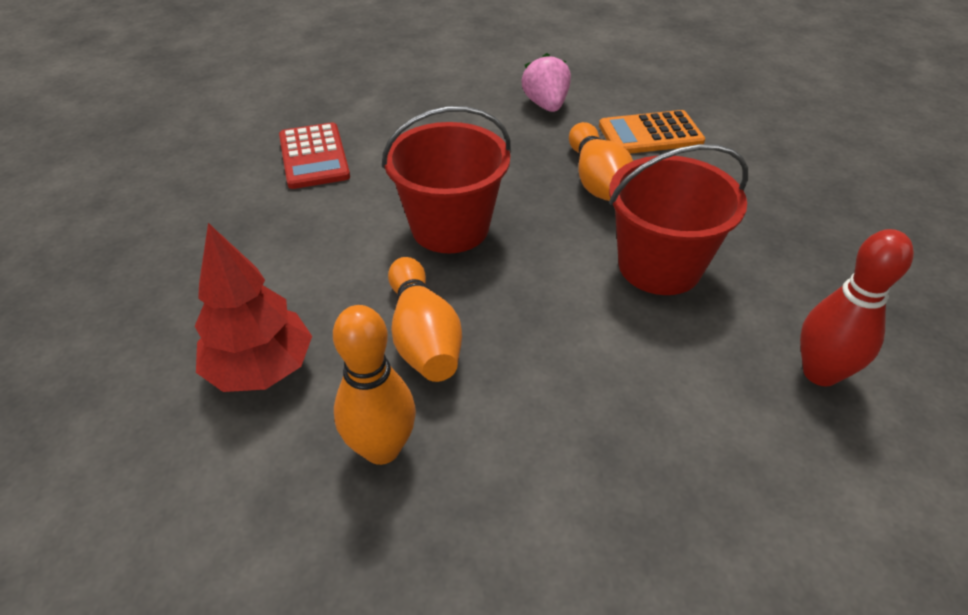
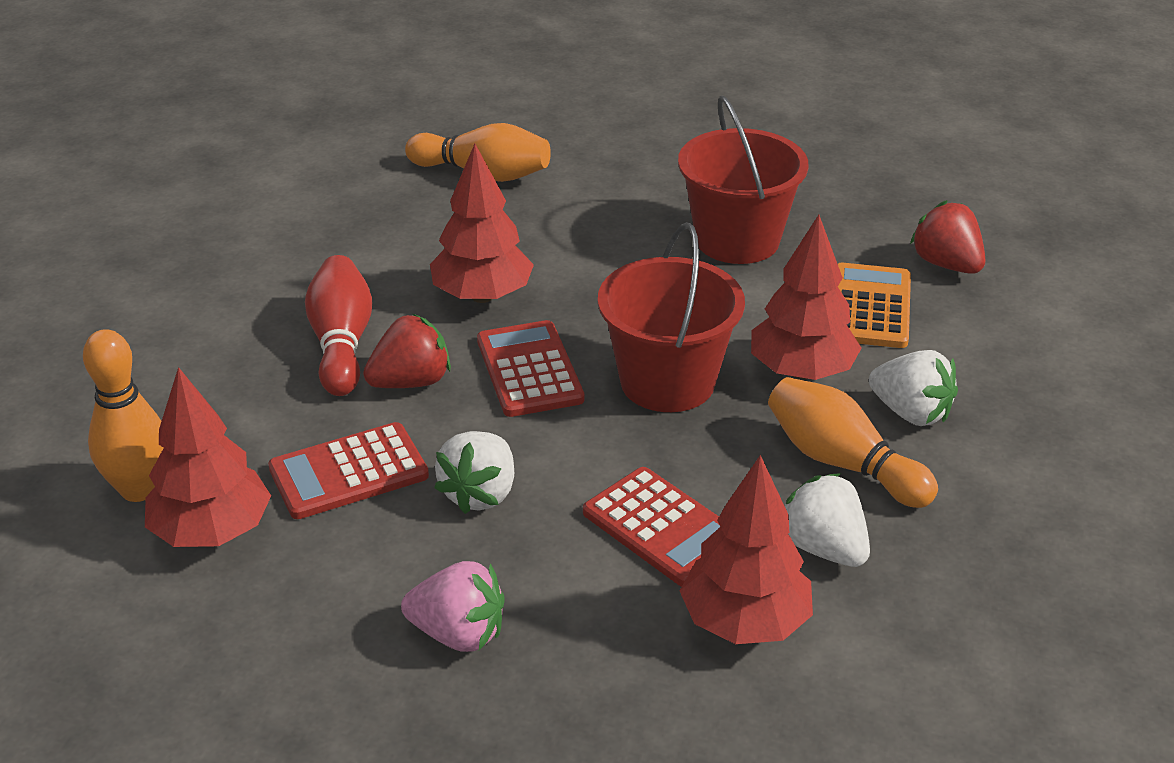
red calculator: 1 -> 3
red strawberry: 0 -> 2
red tree: 1 -> 4
white strawberry: 0 -> 3

